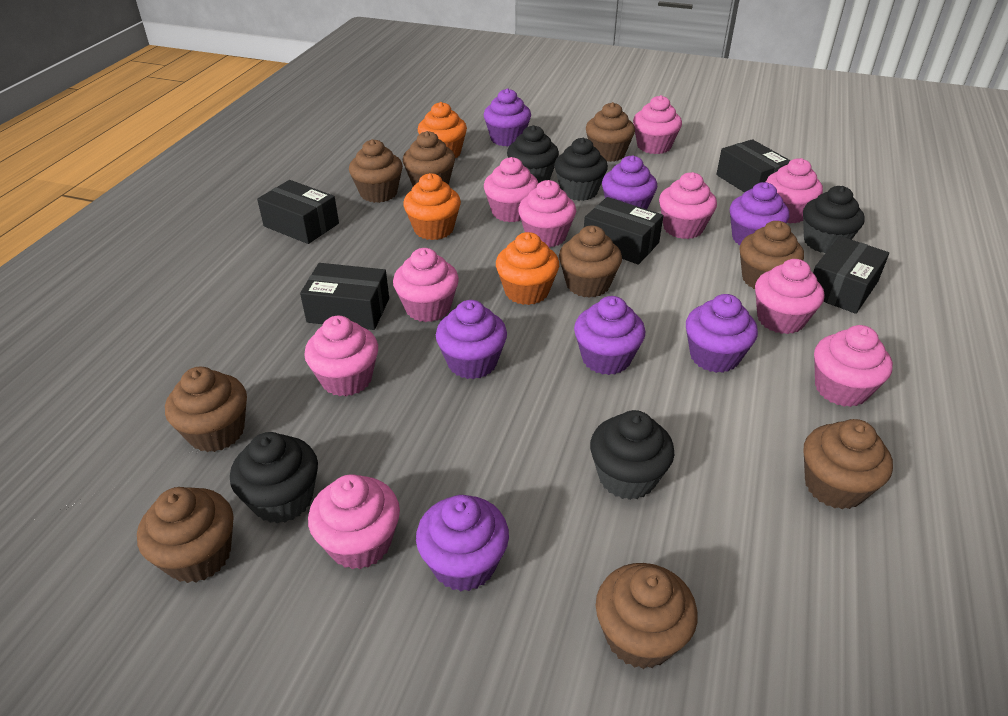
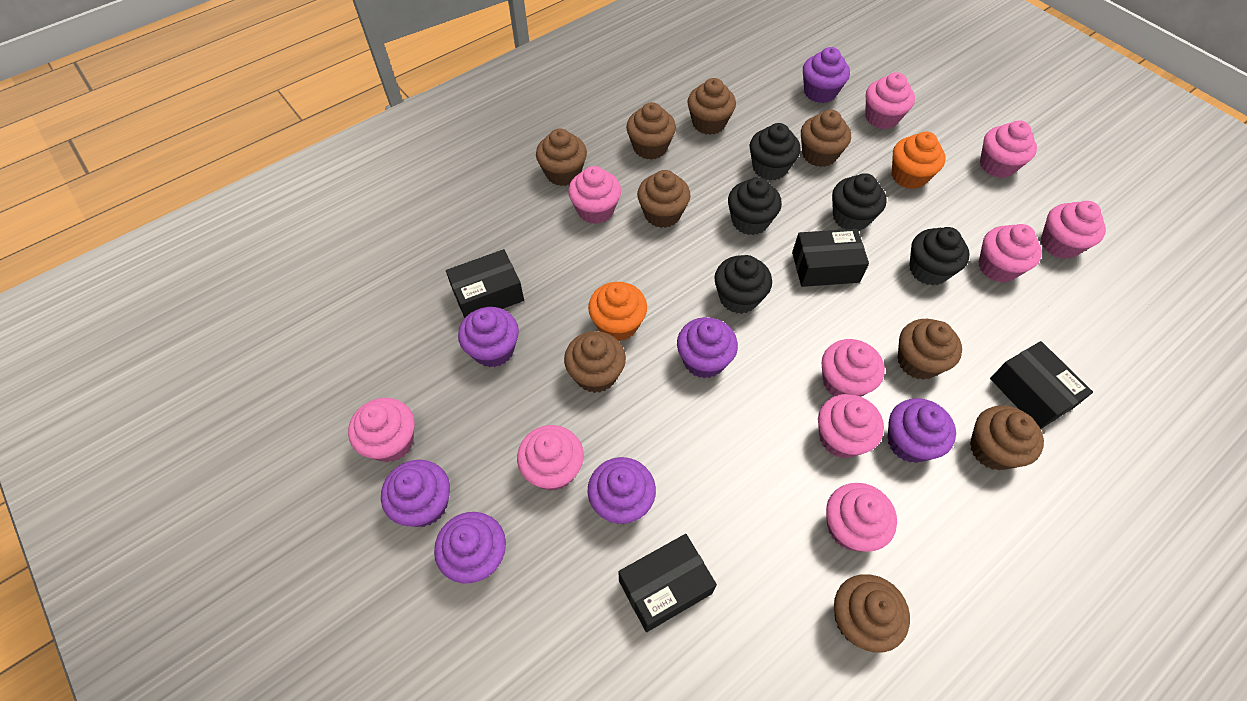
black box: 5 -> 4
orange cupcake: 3 -> 2

